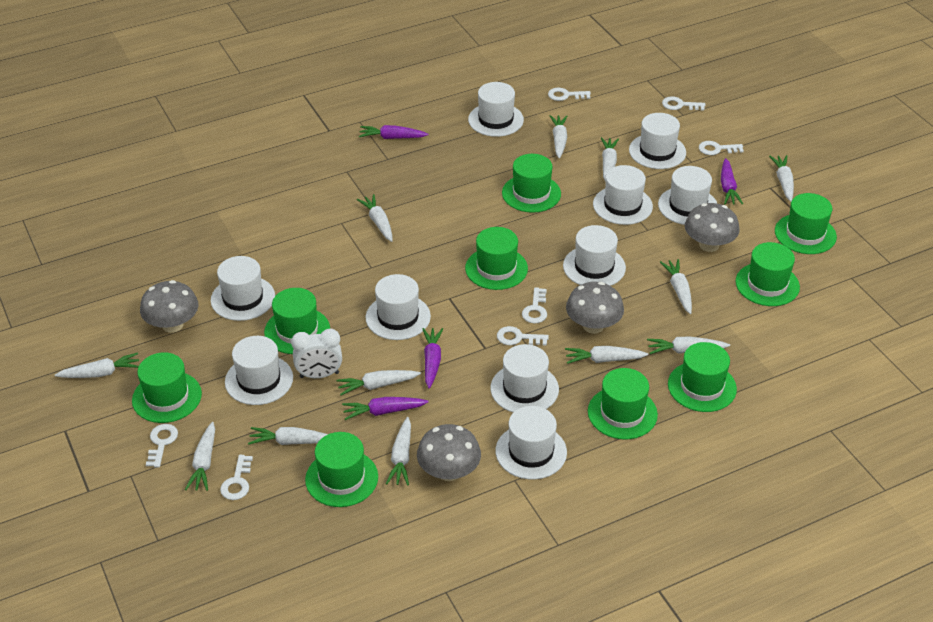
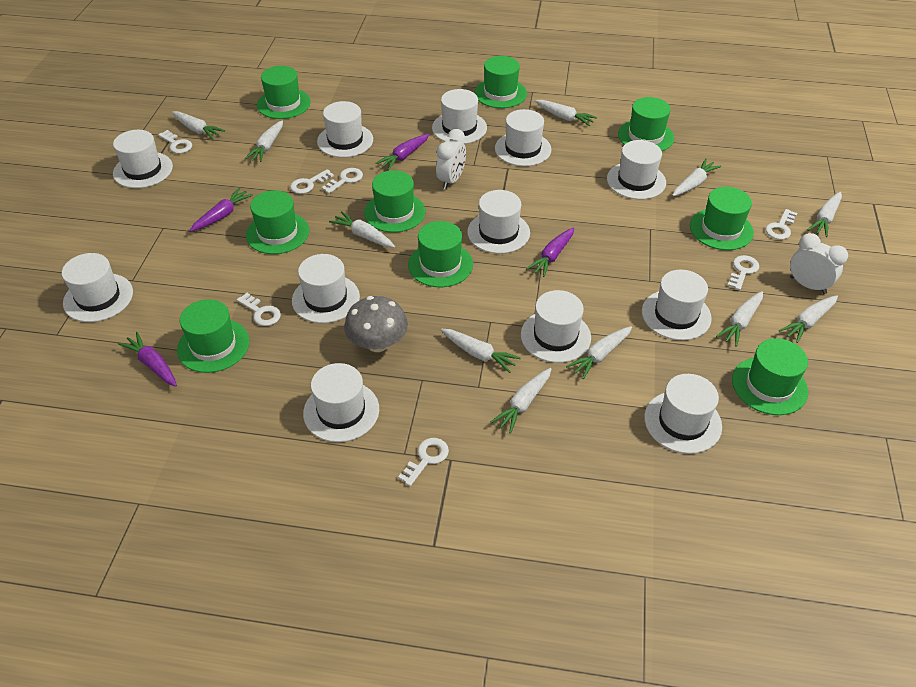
grey mushroom: 4 -> 1
white carrot: 12 -> 11
white clock: 1 -> 2
white hat: 10 -> 12

